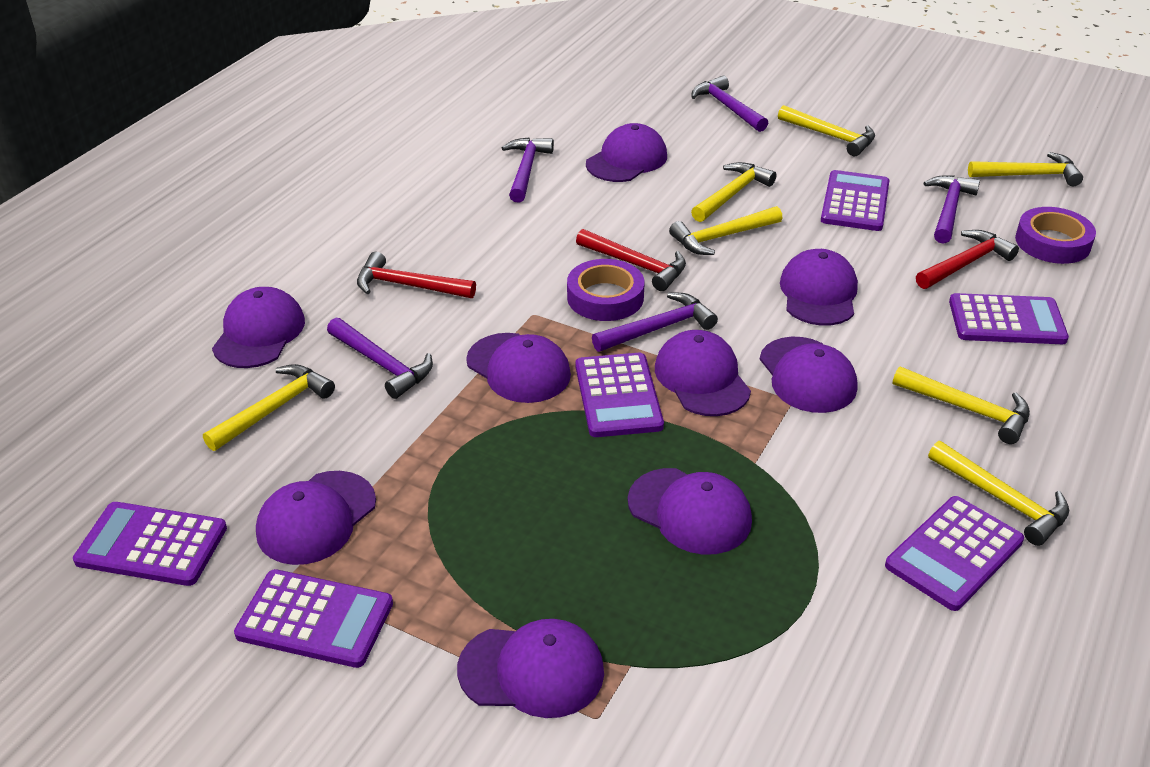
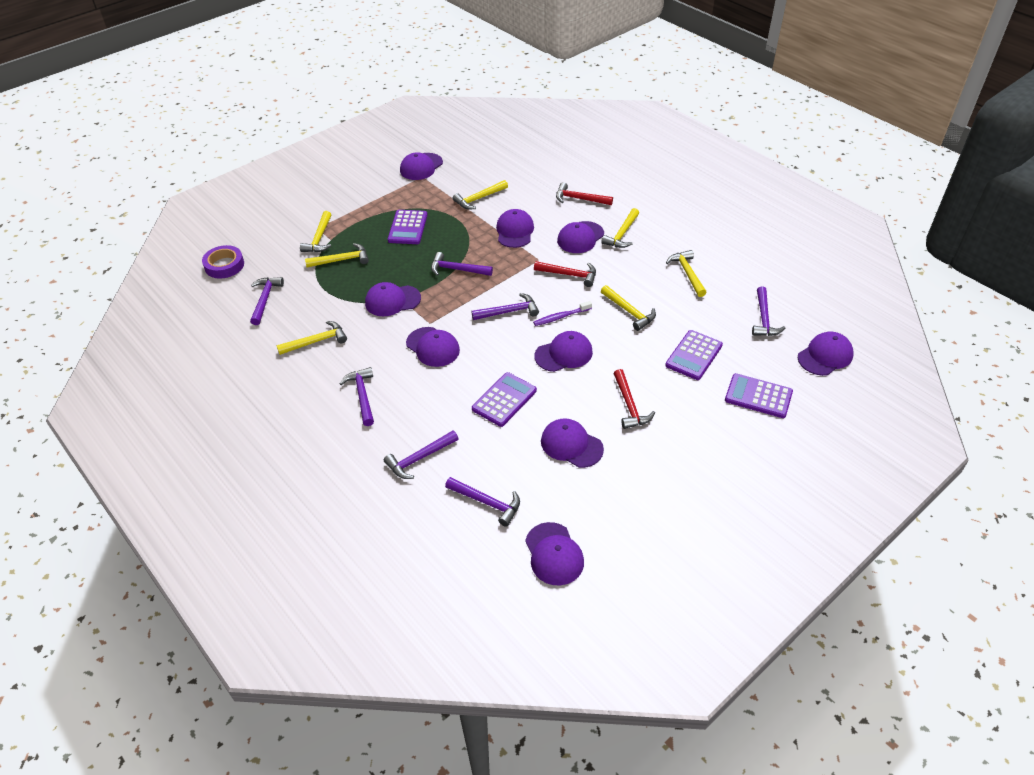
purple calculator: 6 -> 4
purple hammer: 5 -> 7
purple tape: 2 -> 1
purple toothbrush: 0 -> 1

